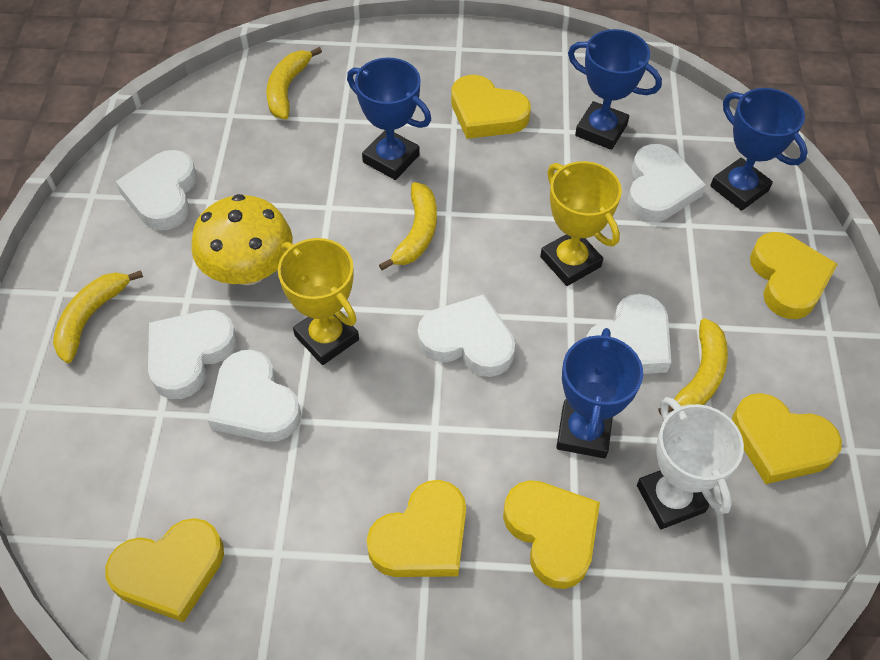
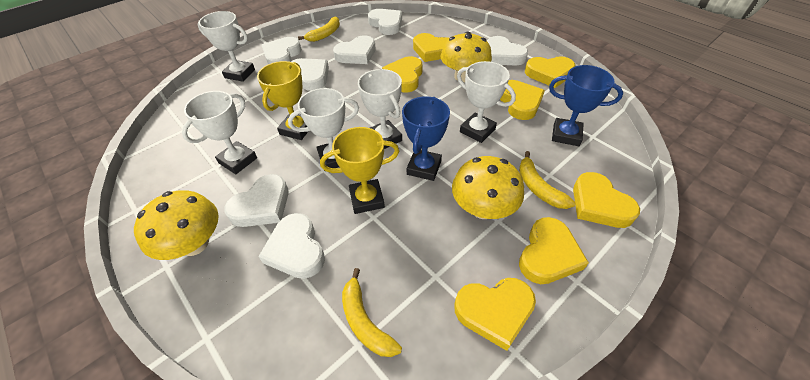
blue trophy: 4 -> 2
white heart: 6 -> 7
white trophy: 1 -> 5
yellow banana: 4 -> 3
yellow heart: 6 -> 7
yellow mushroom: 1 -> 3

